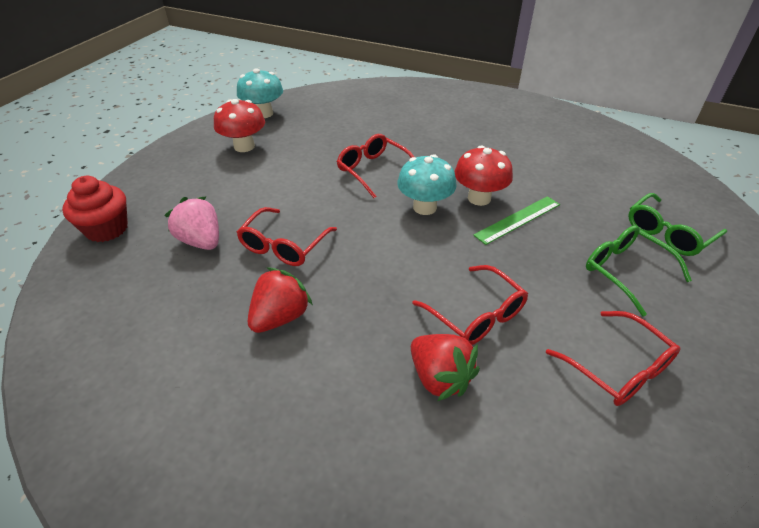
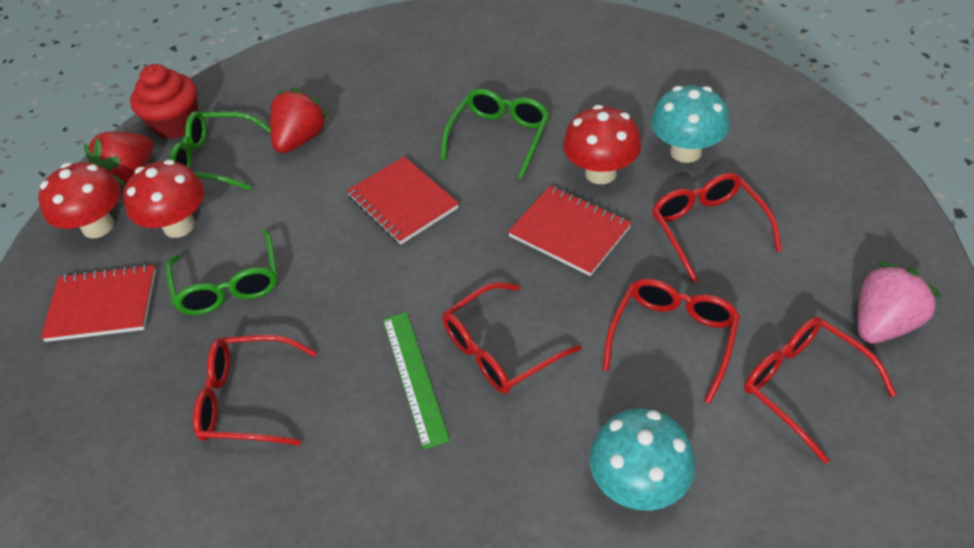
green glasses: 2 -> 3
red glasses: 4 -> 5
red mushroom: 2 -> 3
red notebook: 0 -> 3

